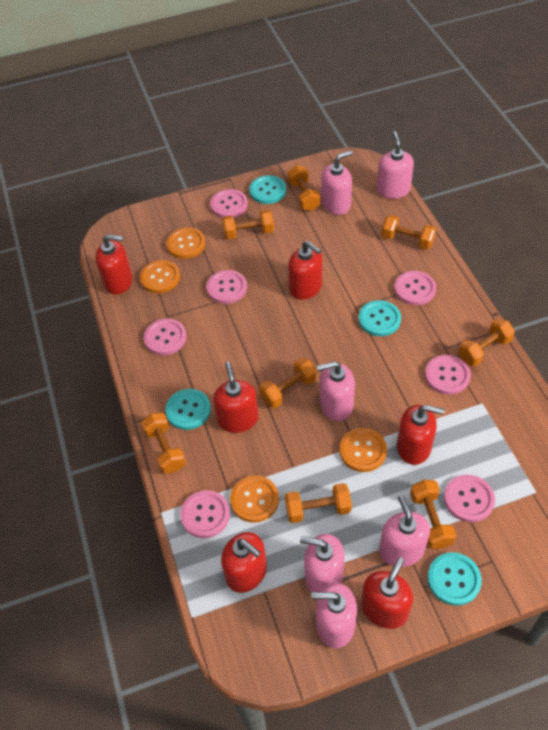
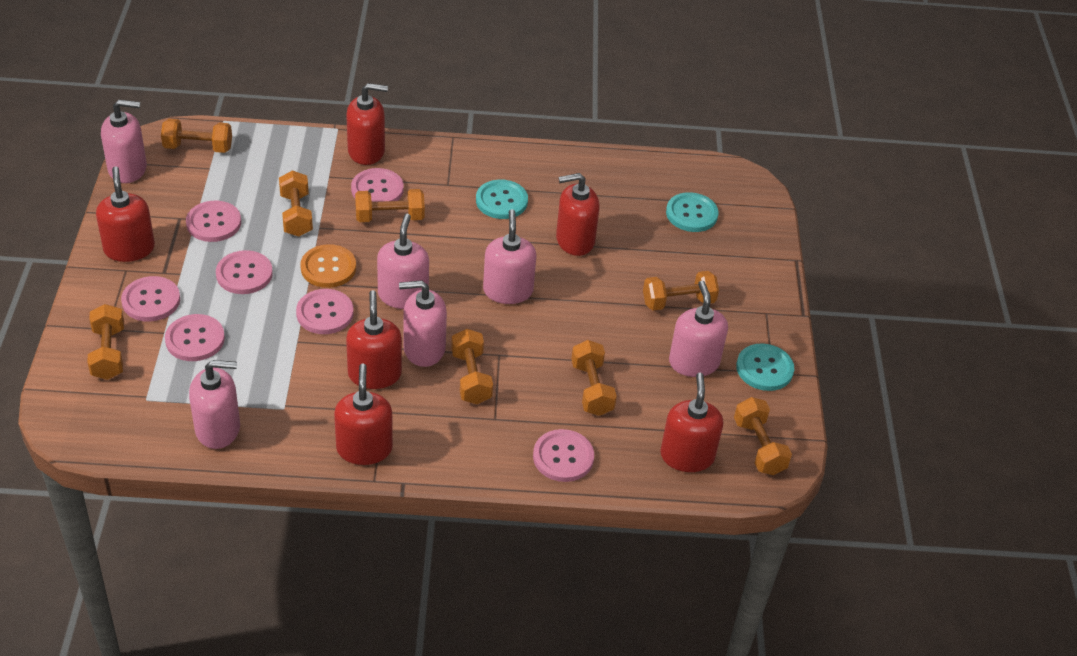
orange button: 4 -> 1
turquoise button: 4 -> 3

